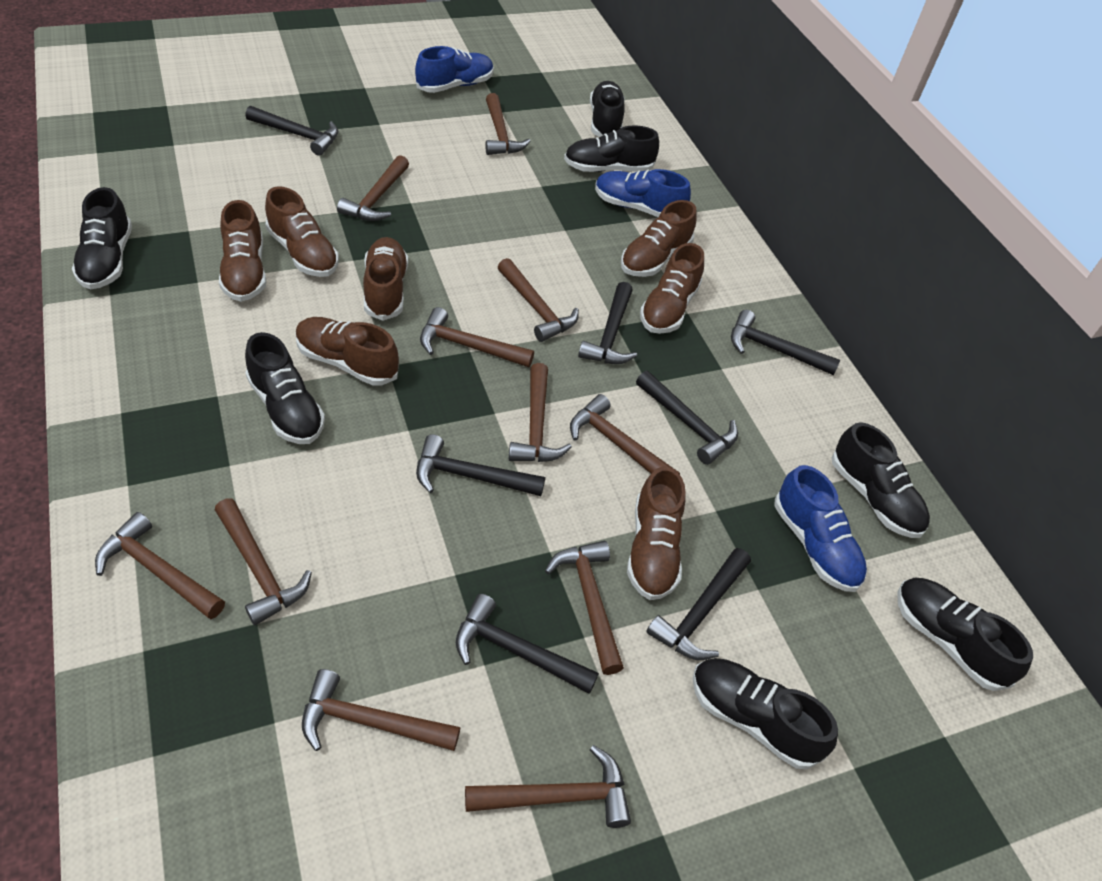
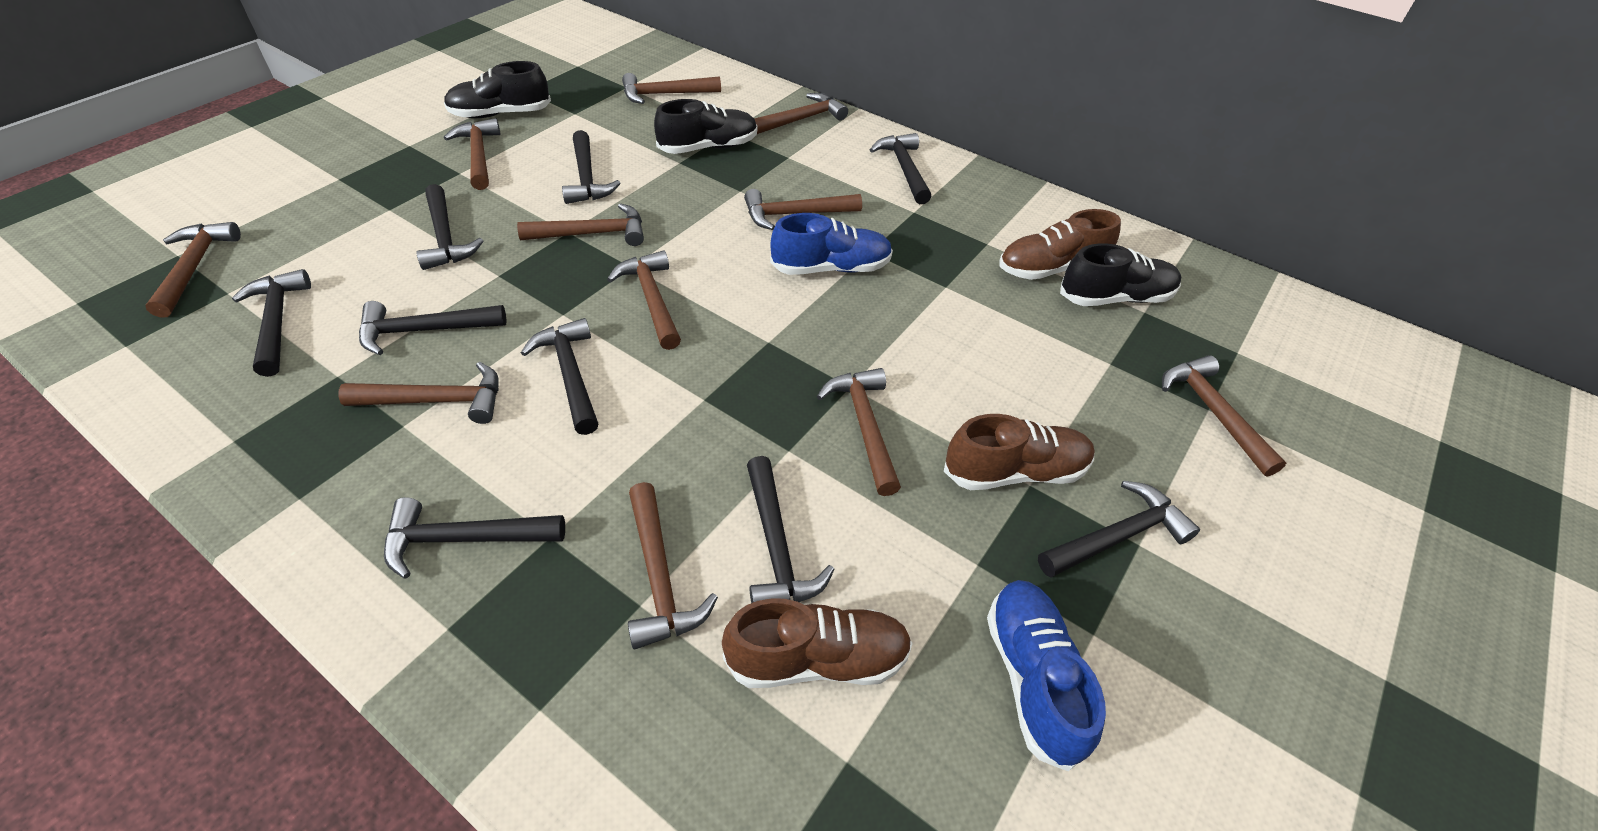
black hammer: 7 -> 9
black shoe: 7 -> 3
blue shoe: 3 -> 2
brown shoe: 7 -> 3

